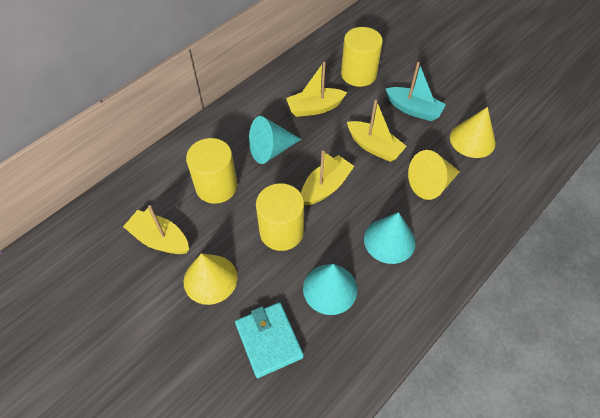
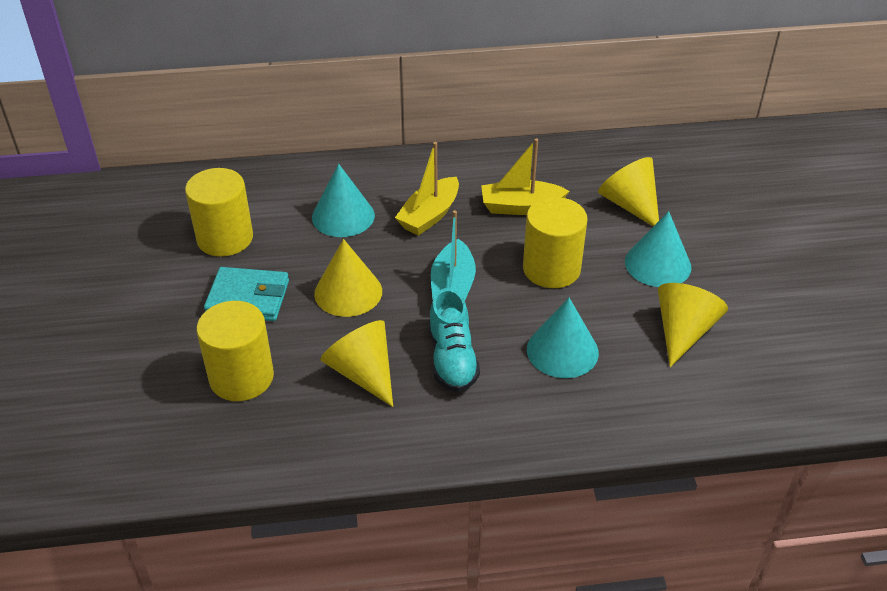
turquoise shoe: 0 -> 1
yellow boat: 4 -> 2
yellow cone: 3 -> 4

